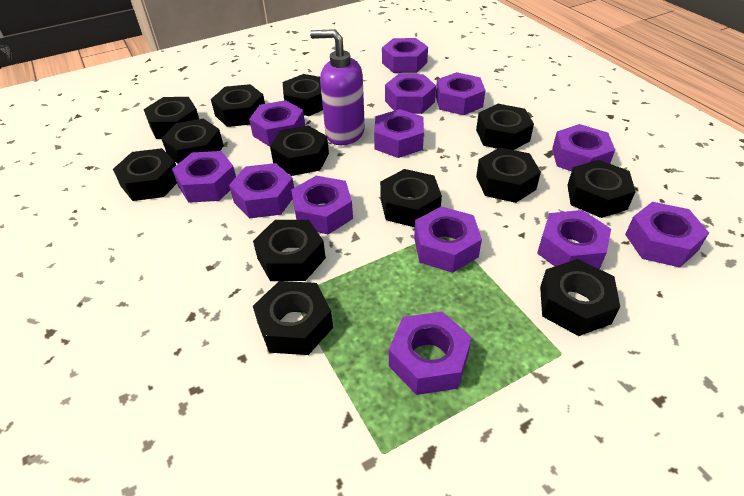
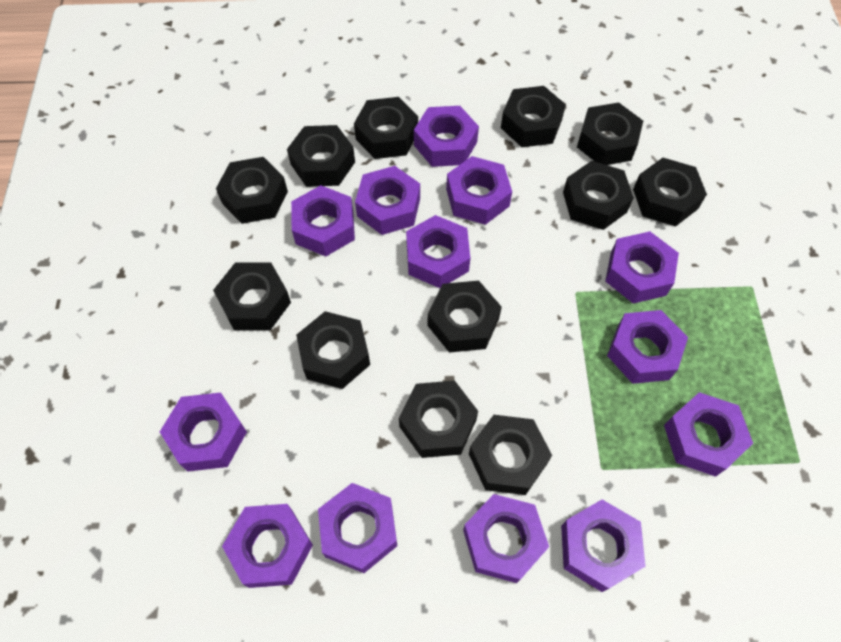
black nut: 13 -> 12
purple soap dispenser: 1 -> 0

